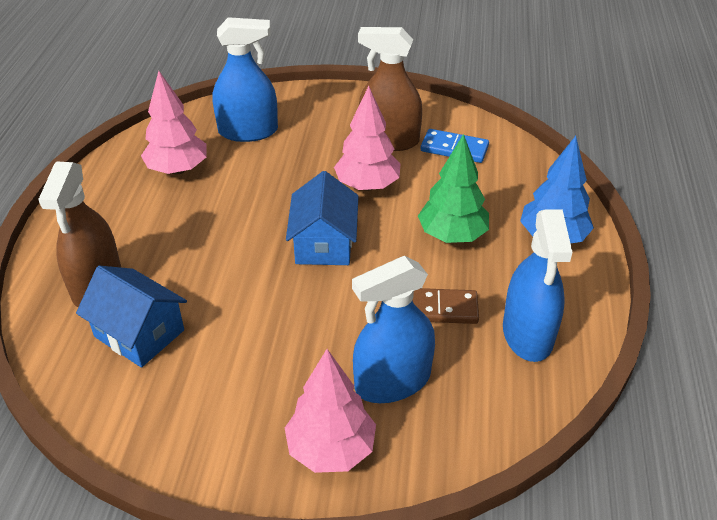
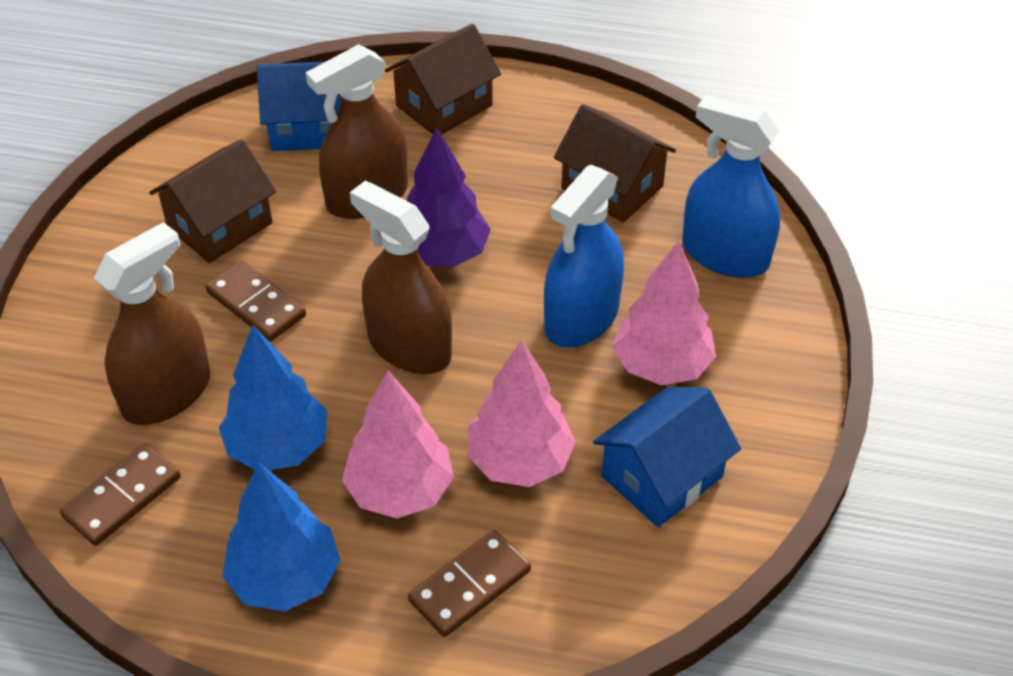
blue domino: 1 -> 0
blue spray bottle: 3 -> 2
blue tree: 1 -> 2
brown domino: 1 -> 3
brown house: 0 -> 3
brown spray bottle: 2 -> 3
green tree: 1 -> 0
purple tree: 0 -> 1

